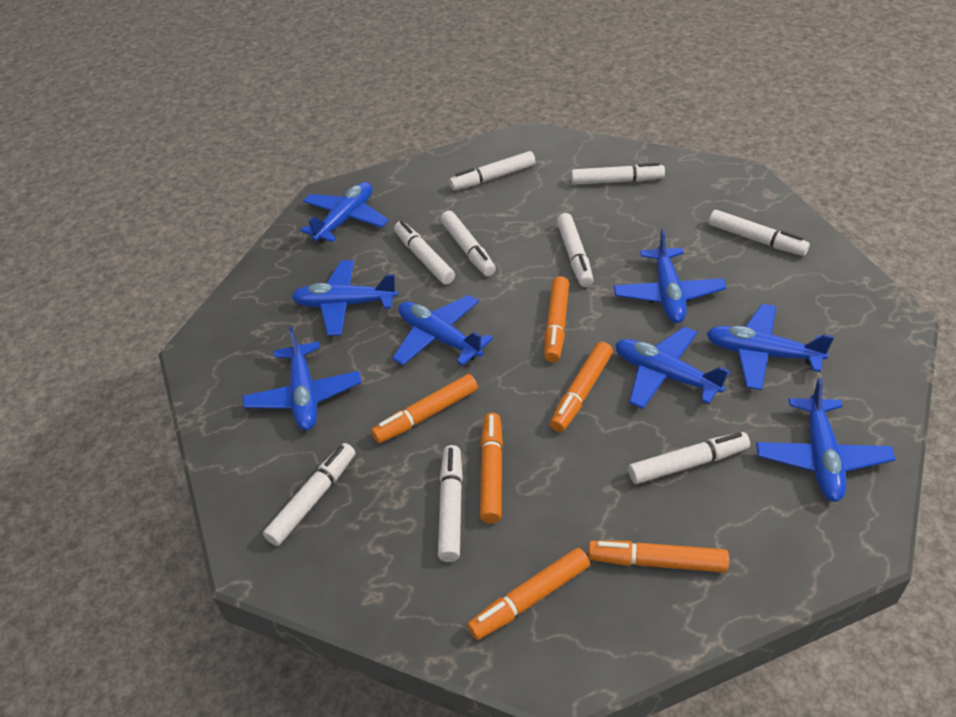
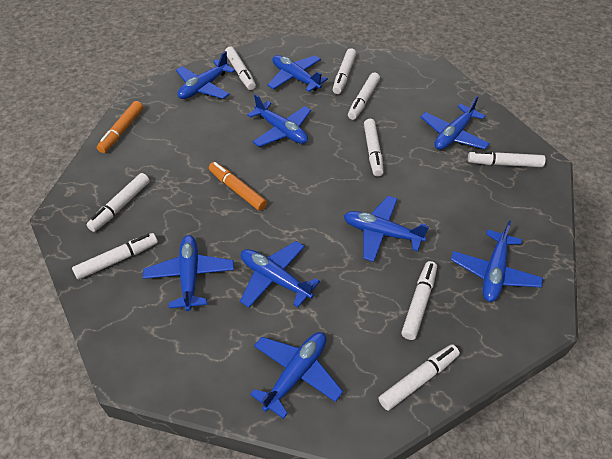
blue plane: 8 -> 9
orange marker: 6 -> 2

